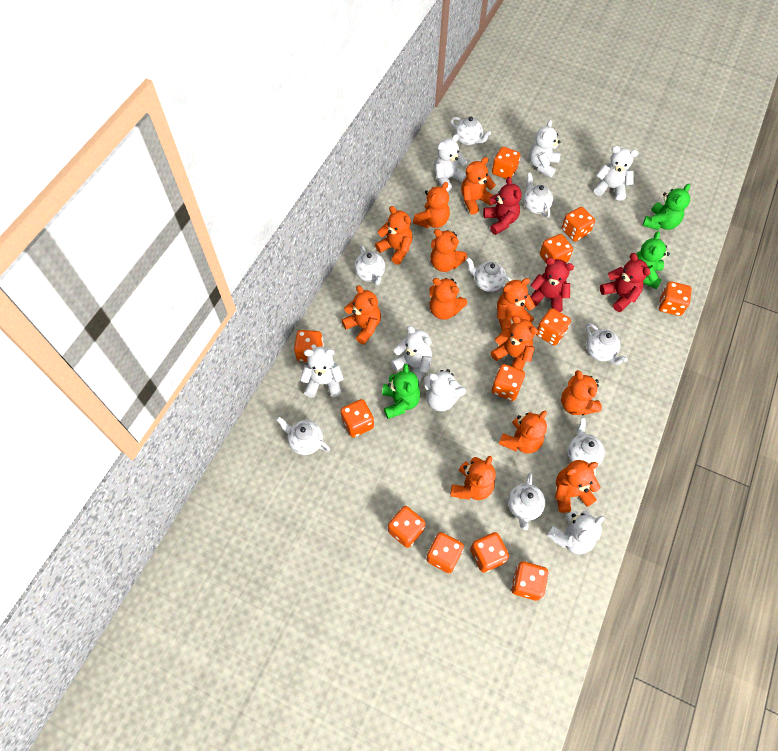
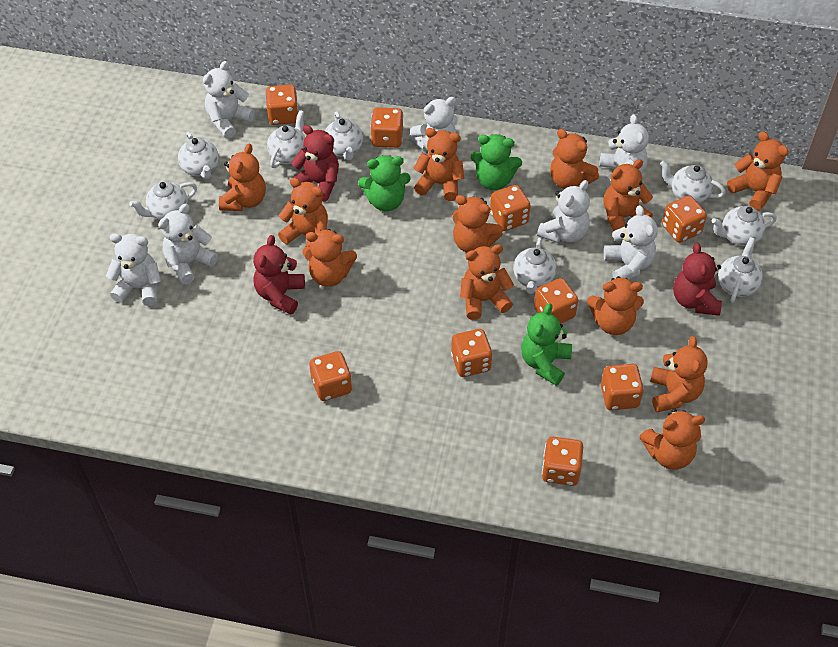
orange dice: 12 -> 9

